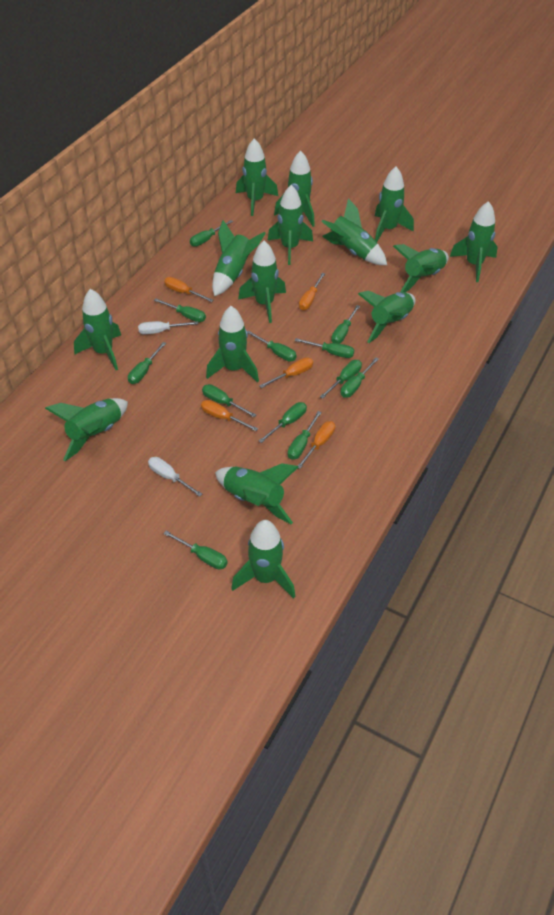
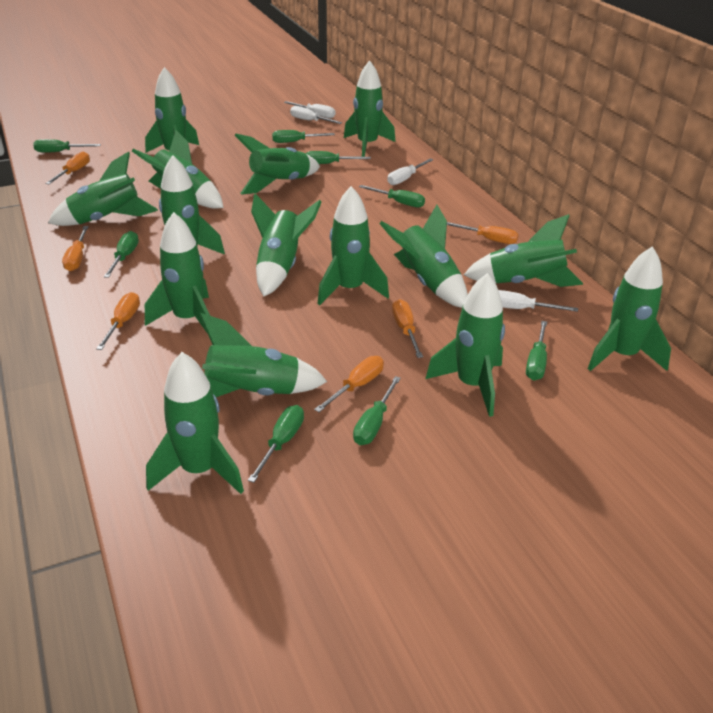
green screwdriver: 12 -> 8
orange screwdriver: 5 -> 6
white screwdriver: 2 -> 4

